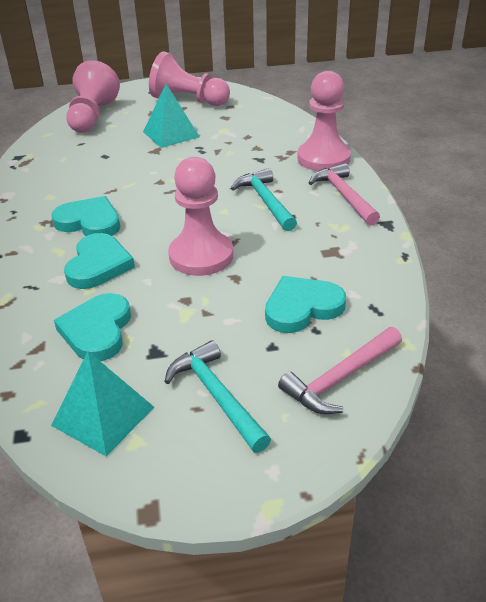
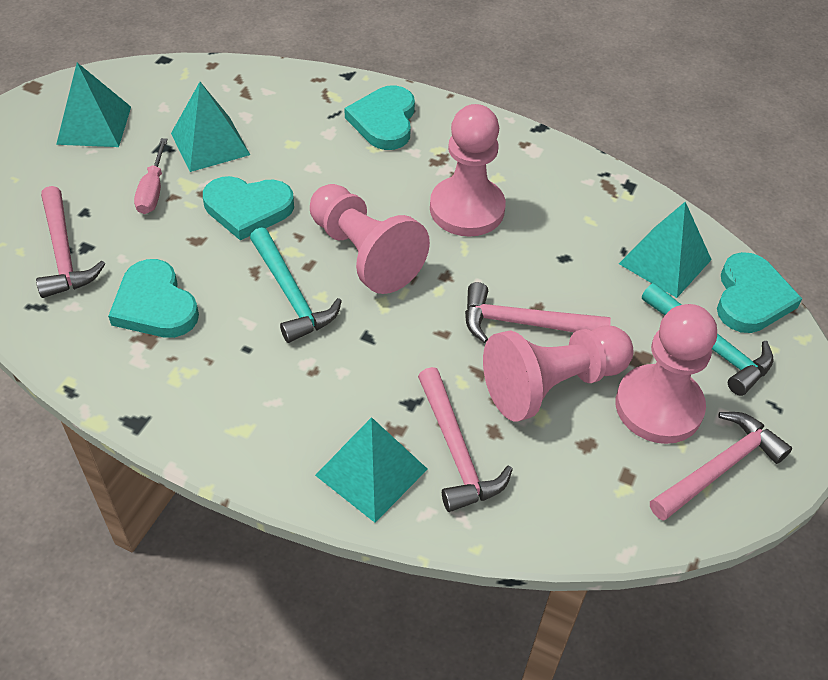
pink hammer: 2 -> 4
pink screwdriver: 0 -> 1
turquoise pyramid: 2 -> 4

